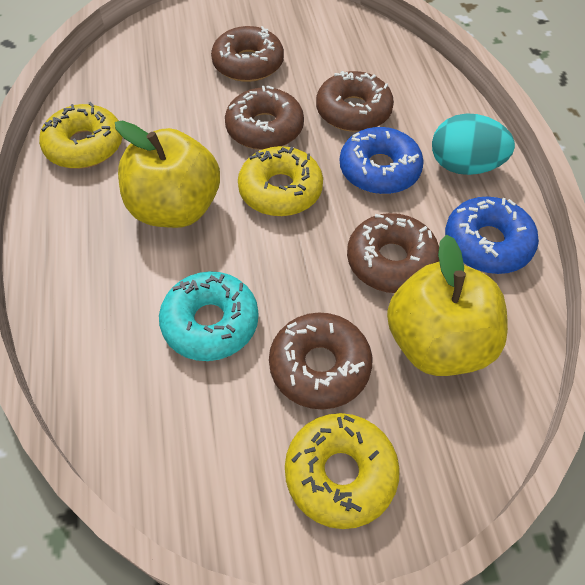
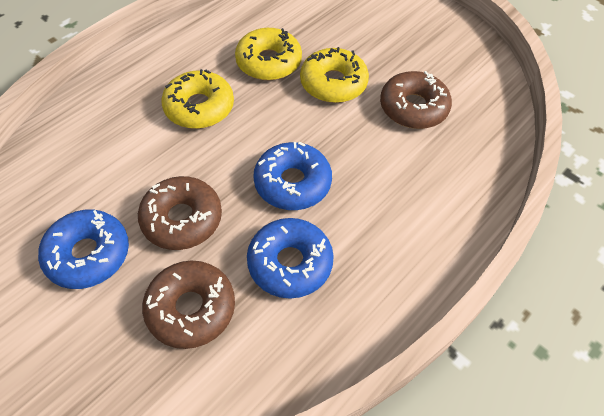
blue donut: 2 -> 3
brown donut: 5 -> 3
turquoise donut: 1 -> 0
turquoise egg: 1 -> 0
yellow apple: 2 -> 0

